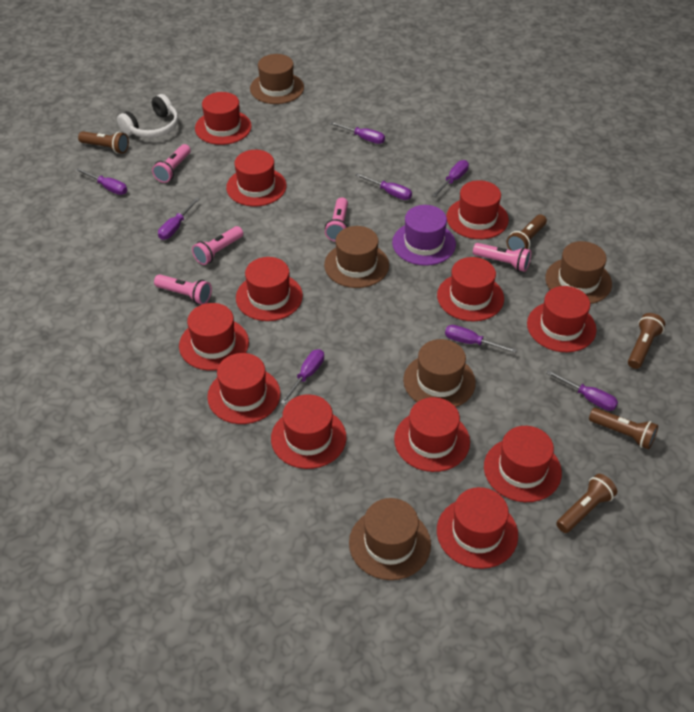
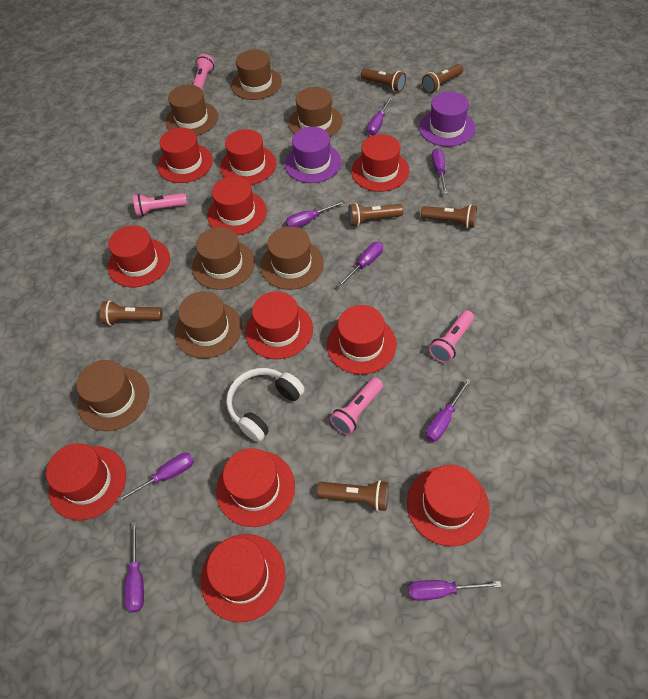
brown flashlight: 5 -> 6
brown hat: 5 -> 7
pink flashlight: 5 -> 4
purple hat: 1 -> 2
red hat: 12 -> 11

